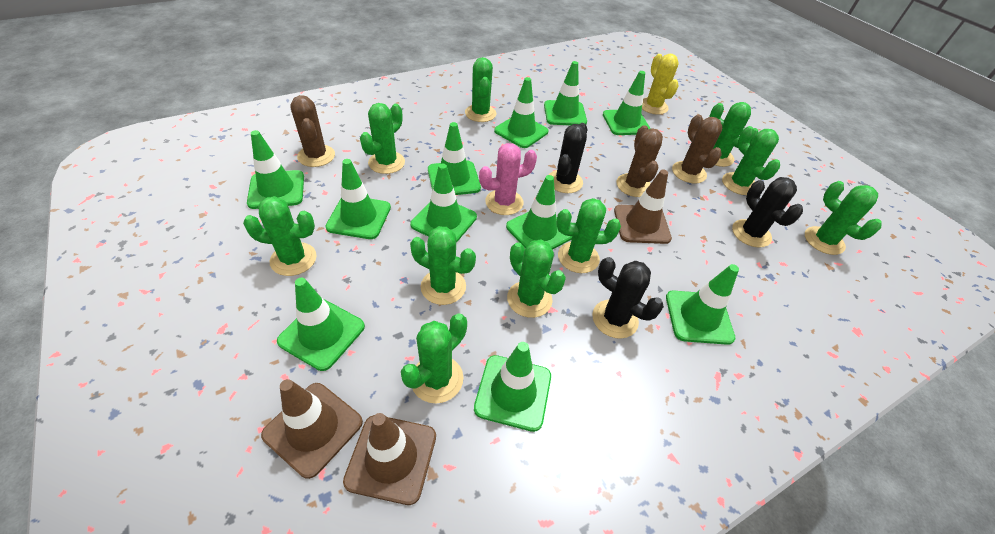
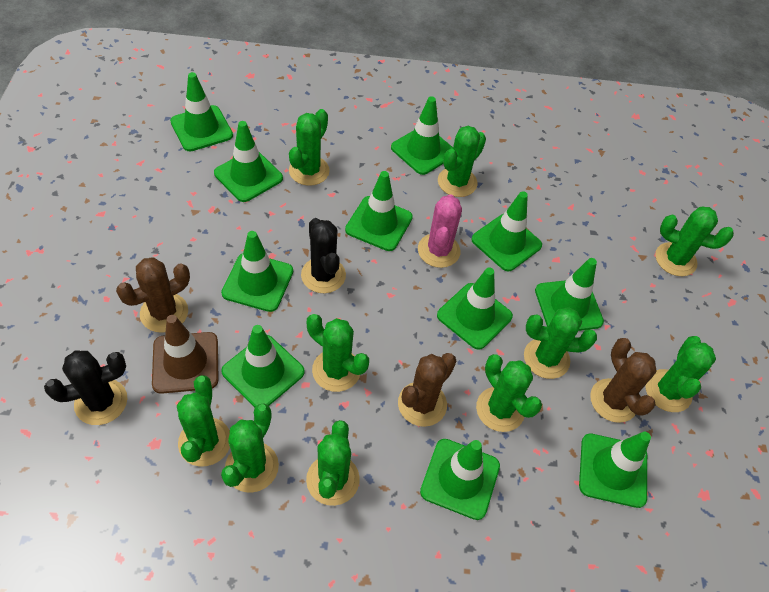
black cactus: 3 -> 2
brown traffic cone: 3 -> 1
yellow cactus: 1 -> 0

